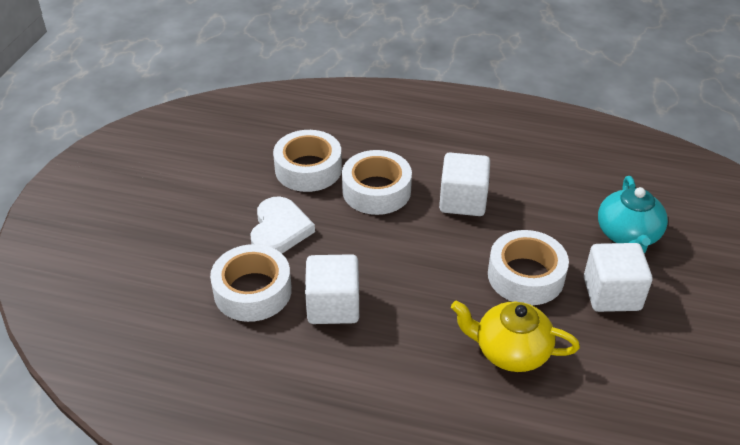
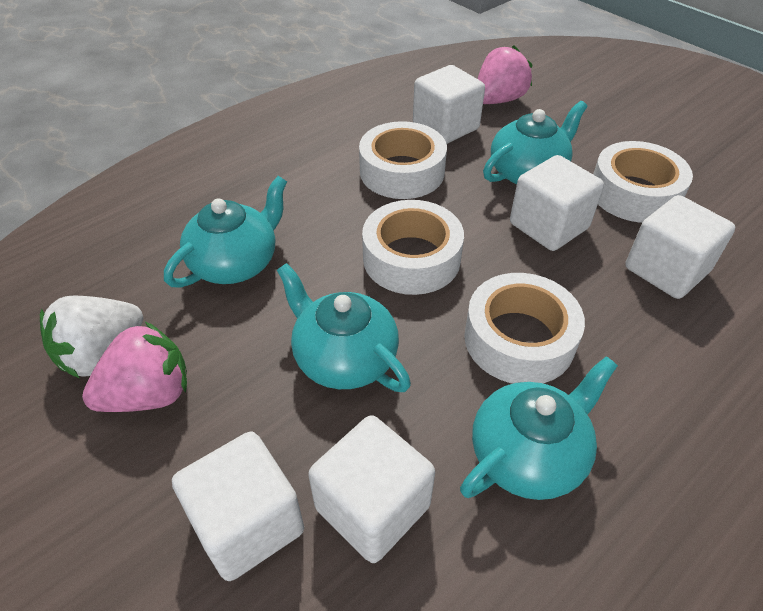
pink strawberry: 0 -> 2
turquoise teapot: 1 -> 4
white cube: 3 -> 5
white heart: 1 -> 0
white strawberry: 0 -> 1
yellow teapot: 1 -> 0

